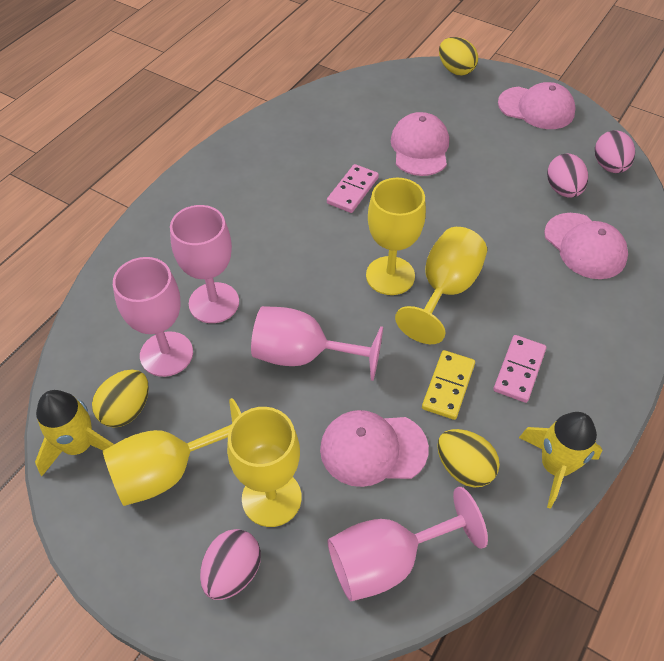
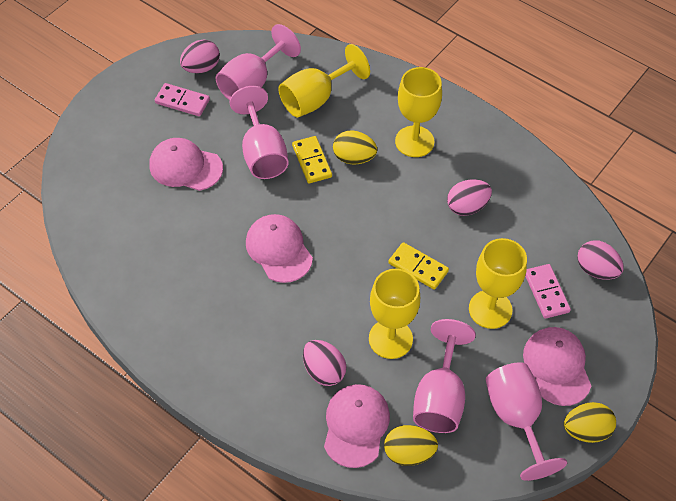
pink egg: 3 -> 4
yellow domino: 1 -> 2
yellow rocket: 2 -> 0

